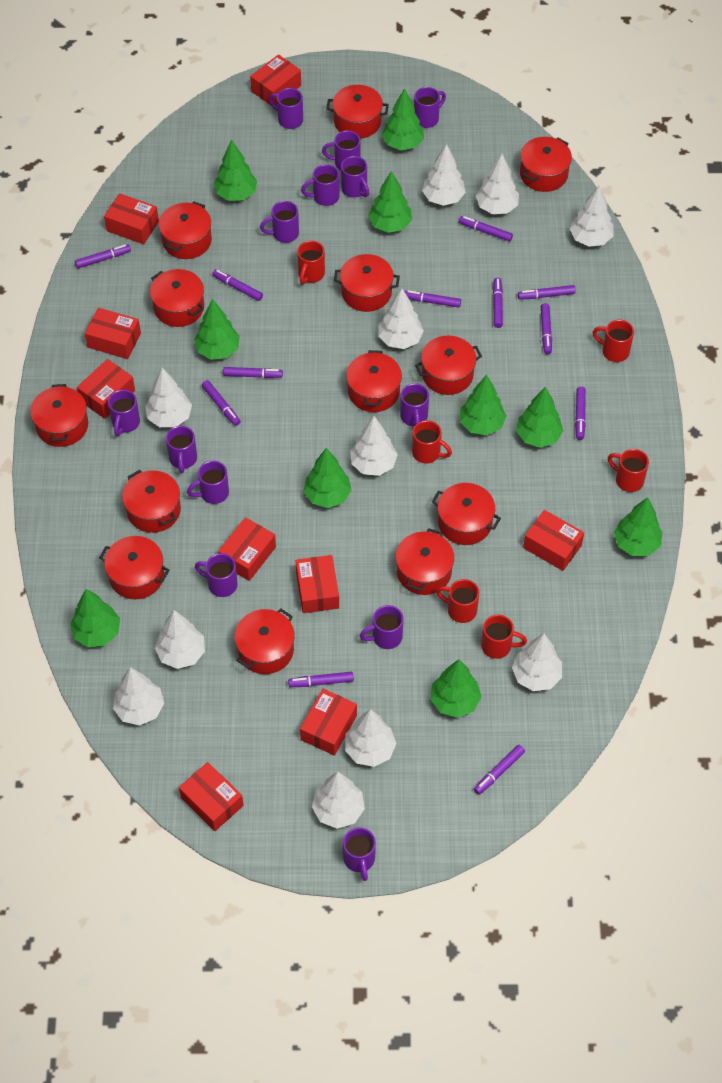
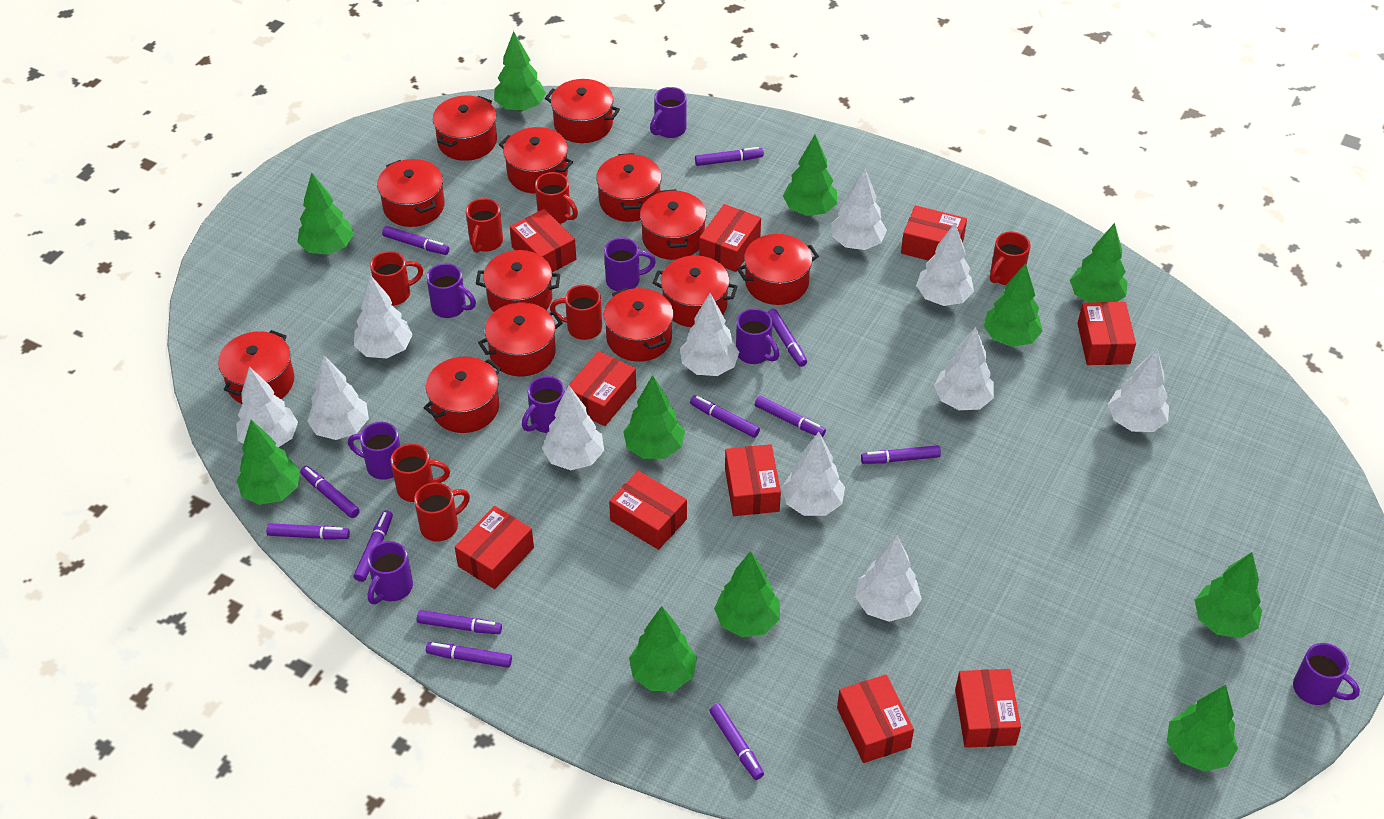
green tree: 10 -> 11
purple mug: 13 -> 8
red box: 9 -> 10
red mug: 6 -> 7

